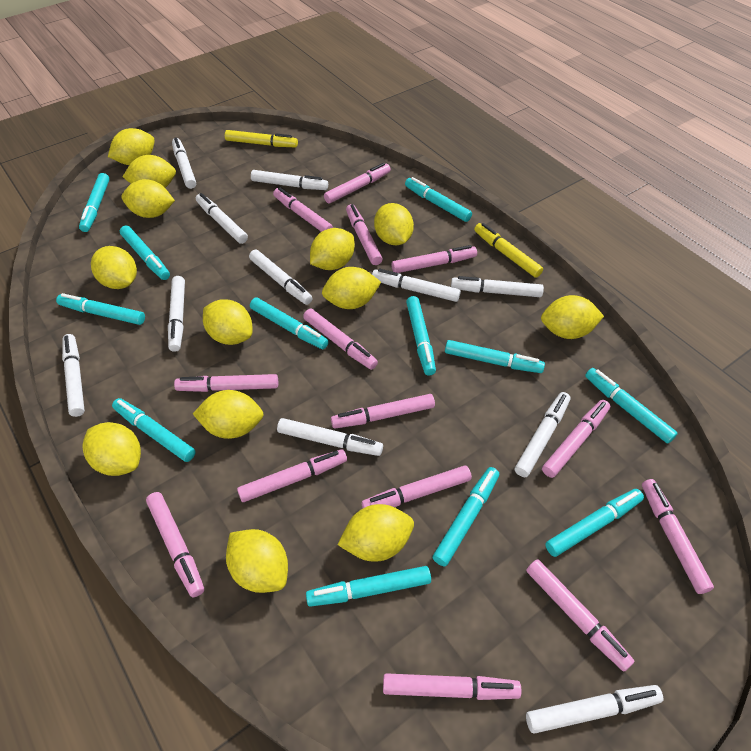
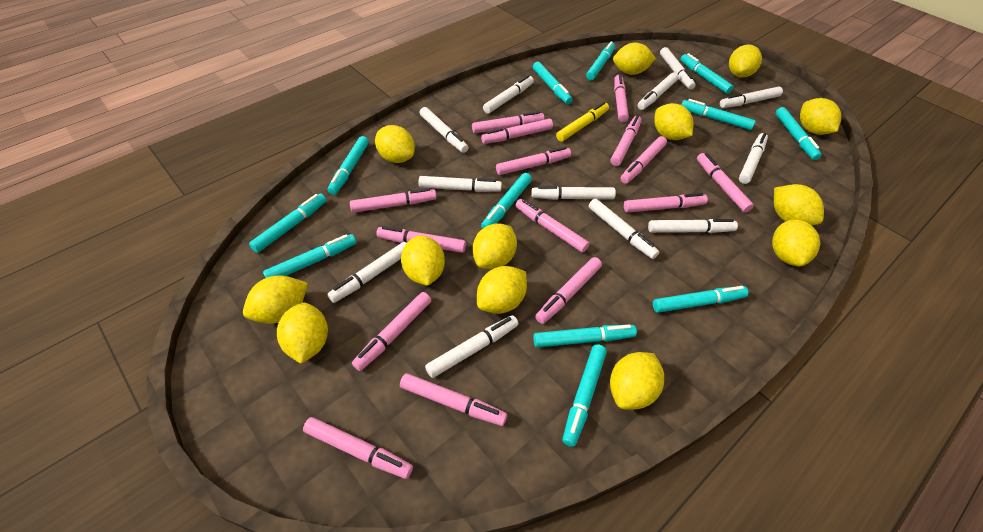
pink marker: 14 -> 15
white marker: 11 -> 12
yellow marker: 2 -> 1

